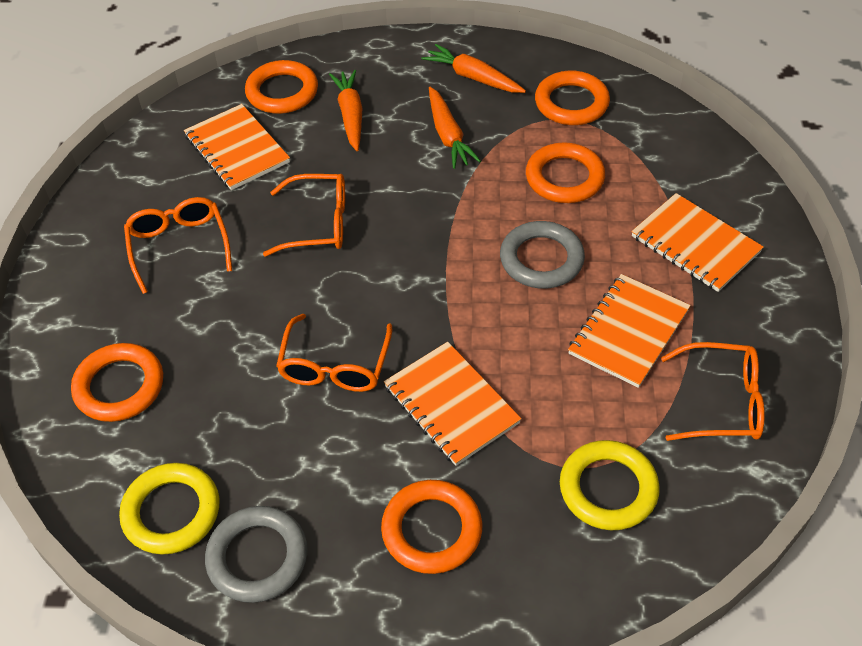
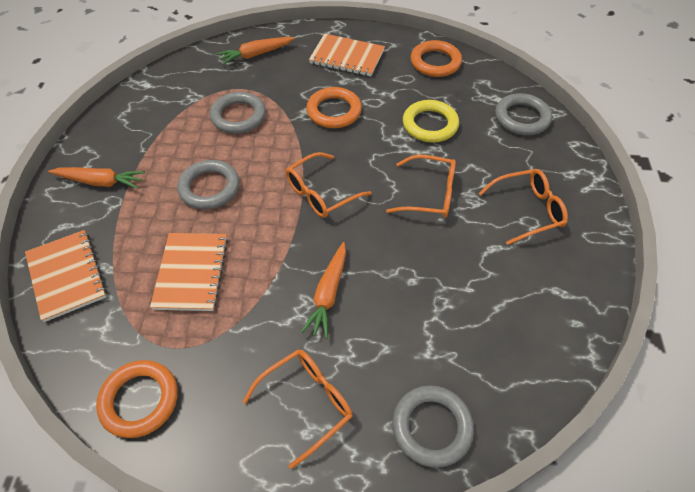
grey ring: 2 -> 4
orange notebook: 4 -> 3
orange ring: 5 -> 3
yellow ring: 2 -> 1

